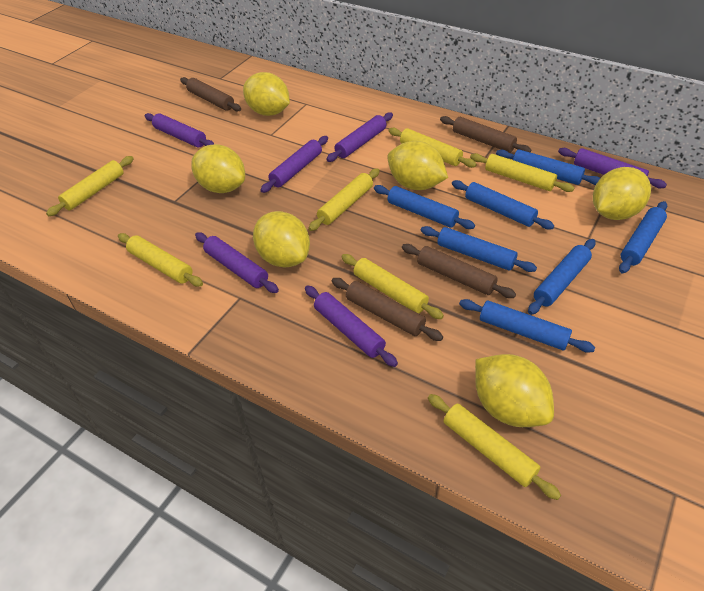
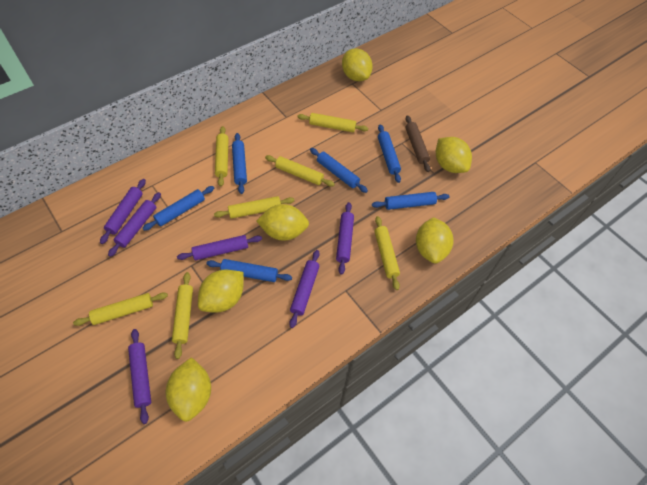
blue rolling pin: 7 -> 6
brown rolling pin: 4 -> 1

